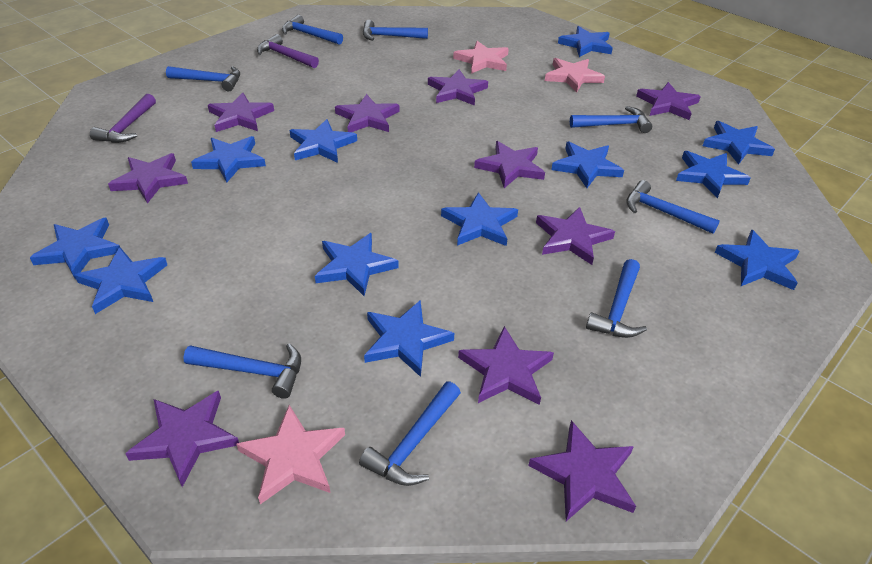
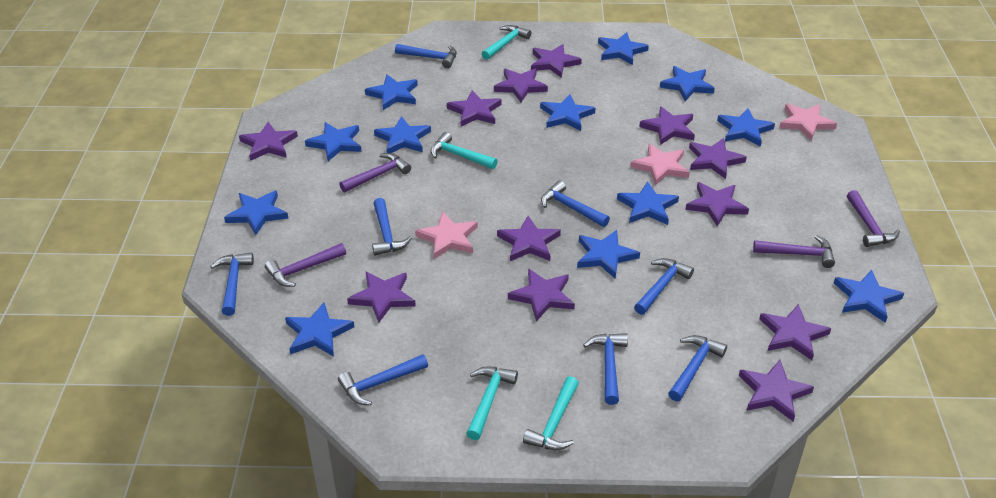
purple hammer: 2 -> 4
purple star: 10 -> 12
turquoise hammer: 0 -> 4

